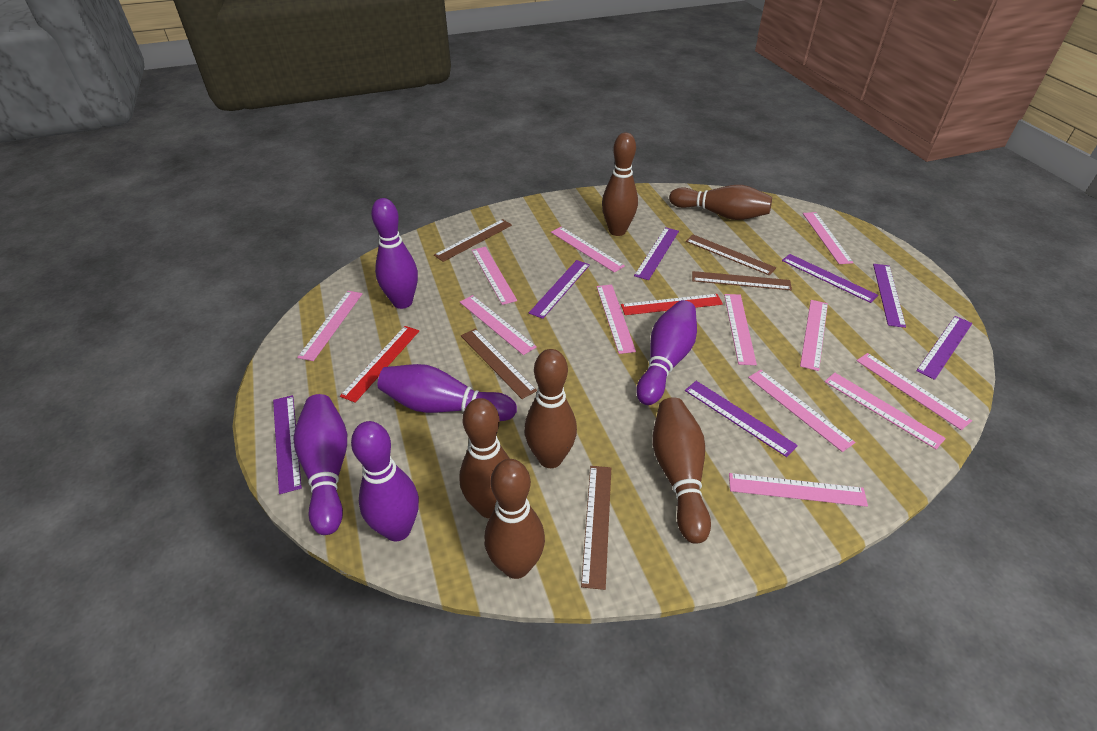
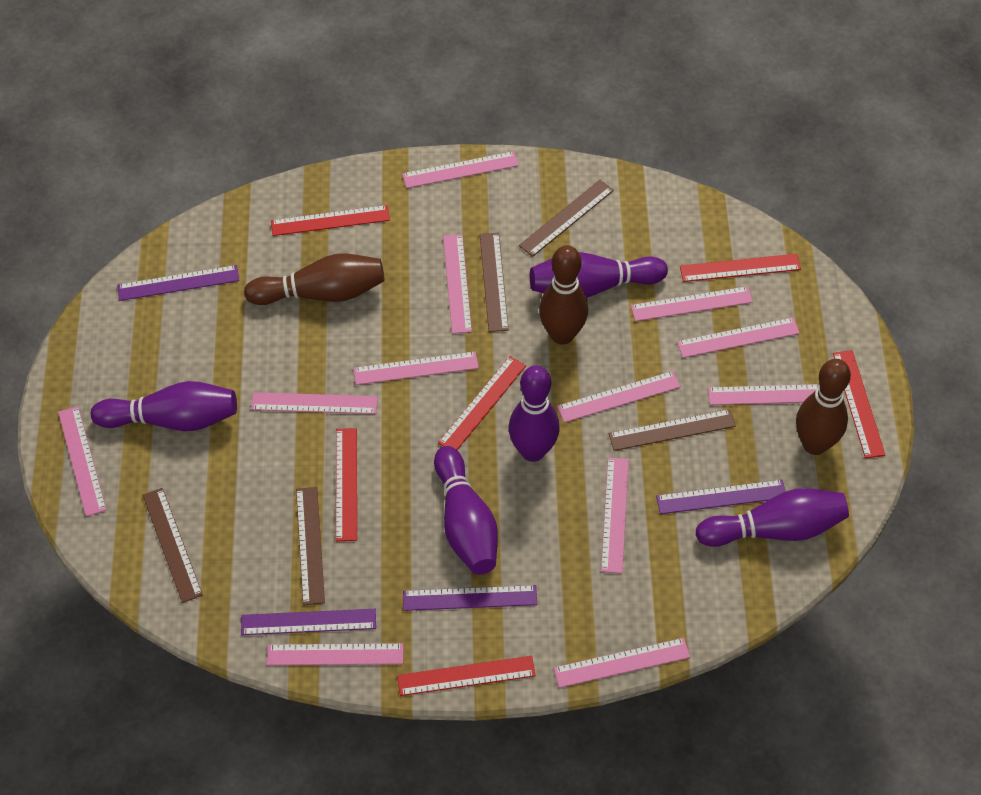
brown bowling pin: 6 -> 3
purple ruler: 7 -> 4
red ruler: 2 -> 6

